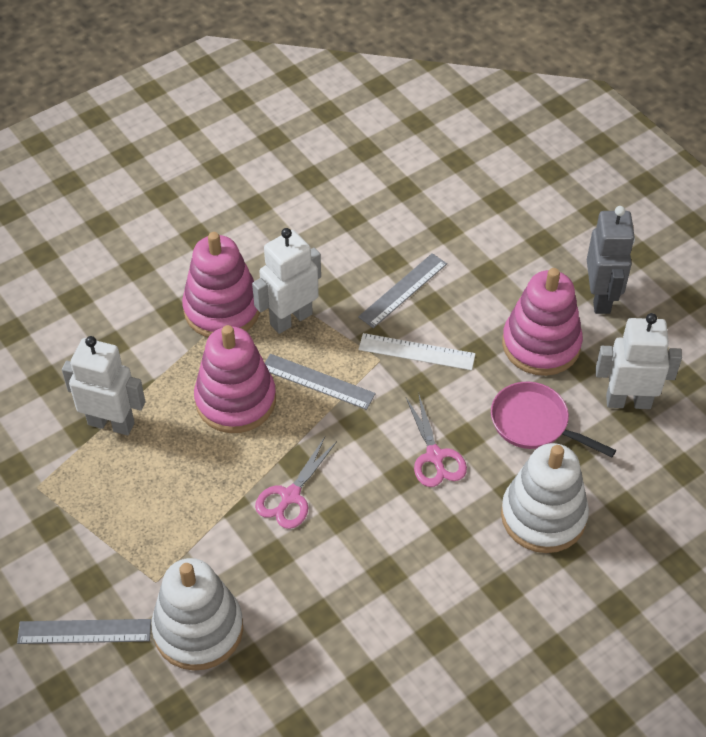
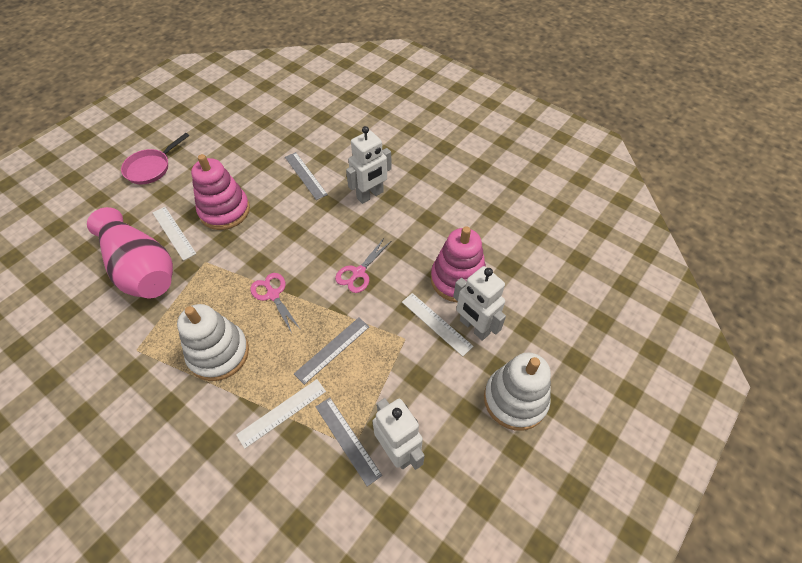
grey robot: 1 -> 0
pink stacking toy: 3 -> 2
pink vase: 0 -> 1
white ruler: 1 -> 3

